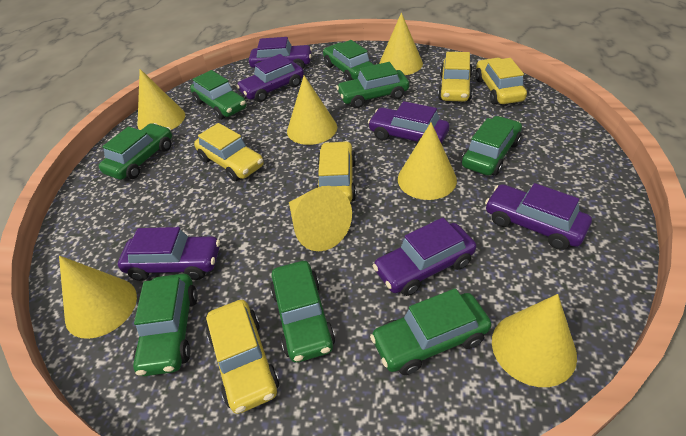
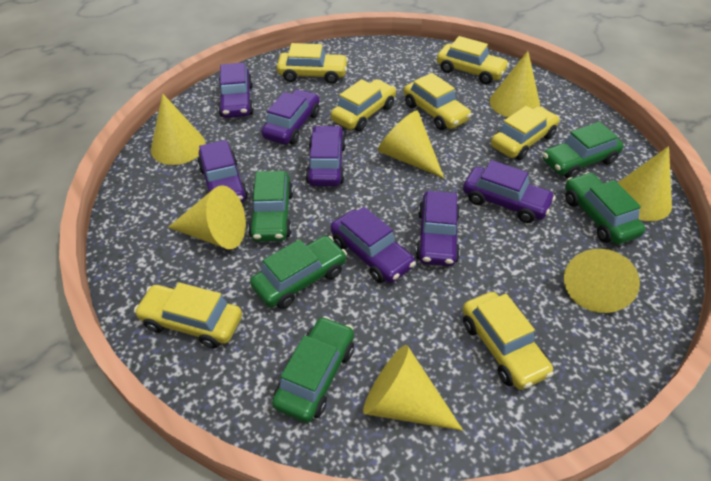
green car: 8 -> 5
purple car: 6 -> 7
yellow car: 5 -> 7

